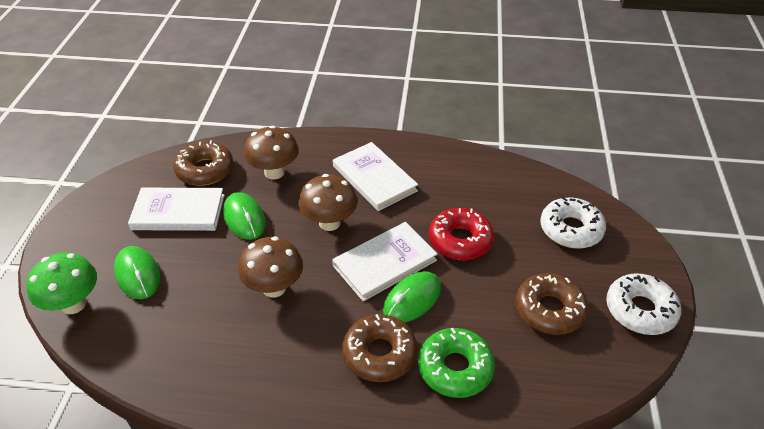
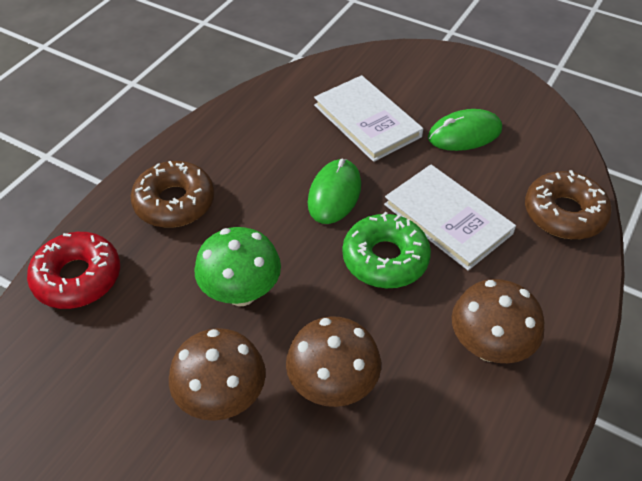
brown donut: 3 -> 2
green mouse: 3 -> 2
white book: 3 -> 2
white donut: 2 -> 0

